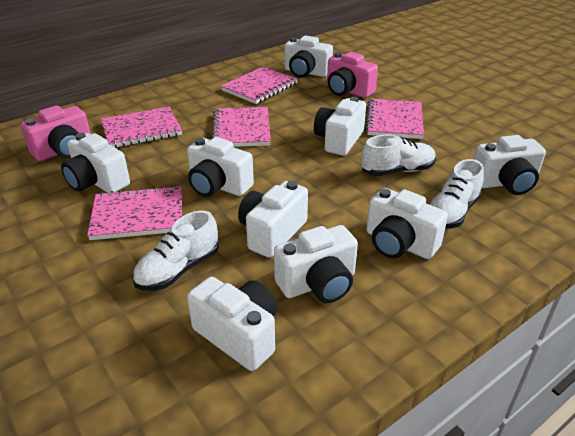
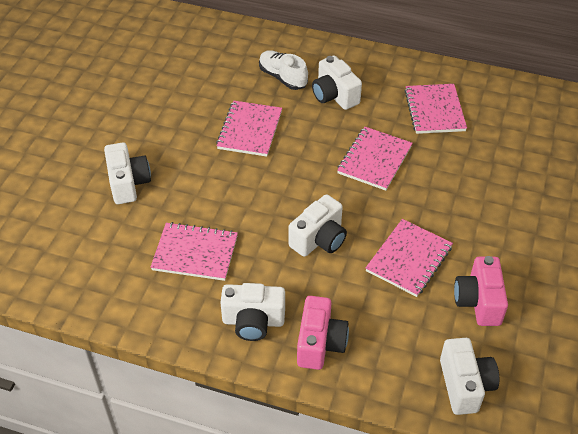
white camera: 9 -> 5
white shoe: 3 -> 1

